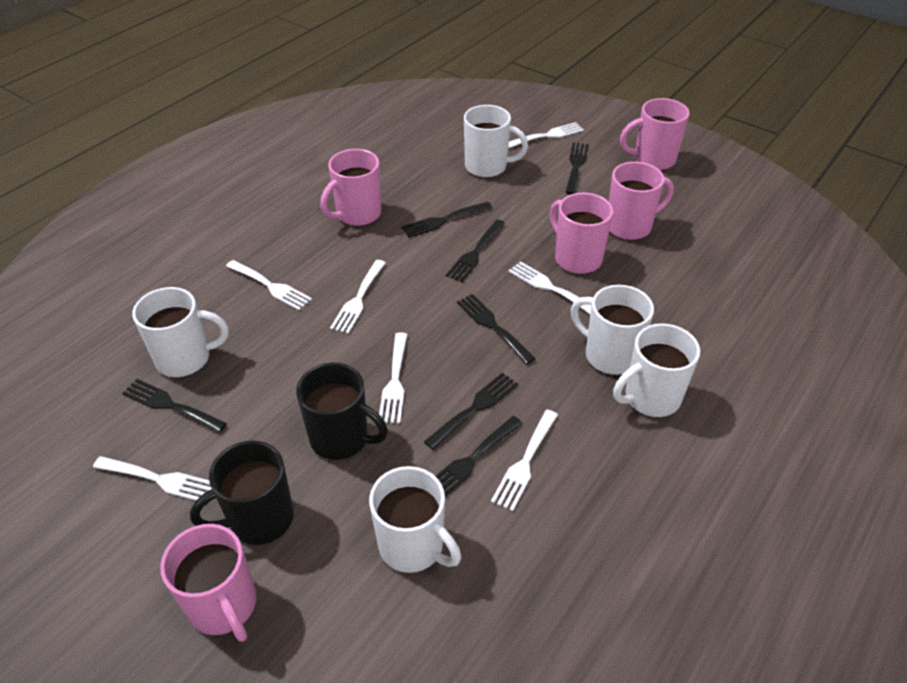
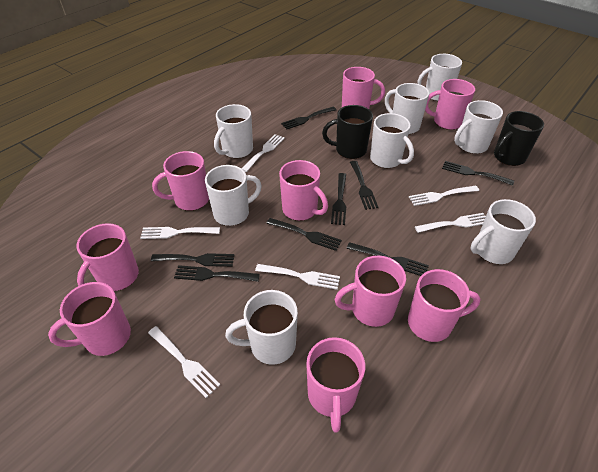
black fork: 7 -> 8
pink mug: 5 -> 9
white fork: 7 -> 6
white mug: 5 -> 8

